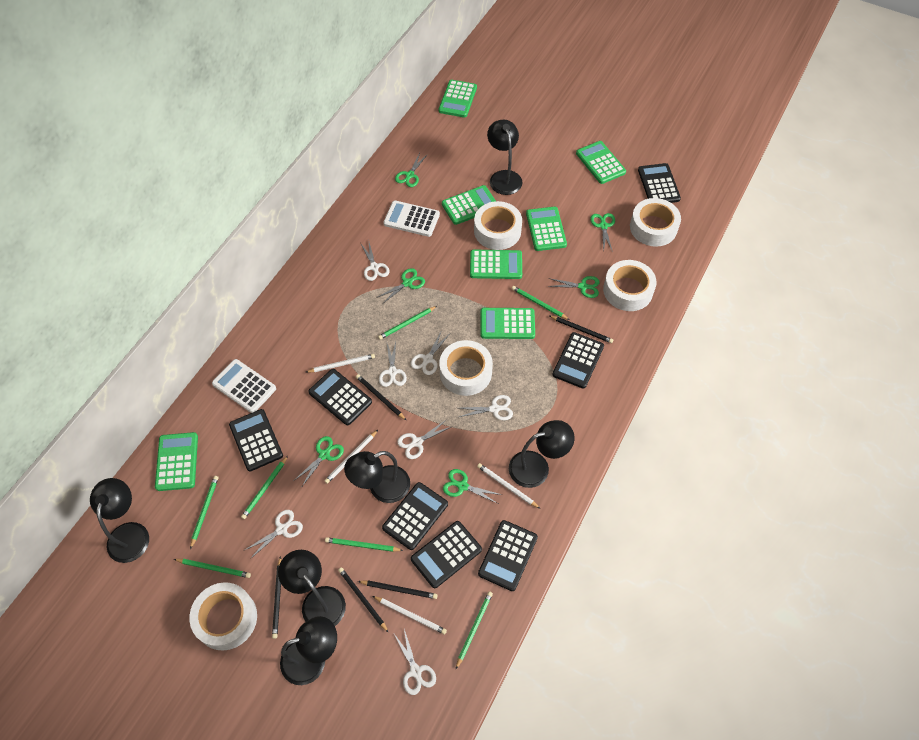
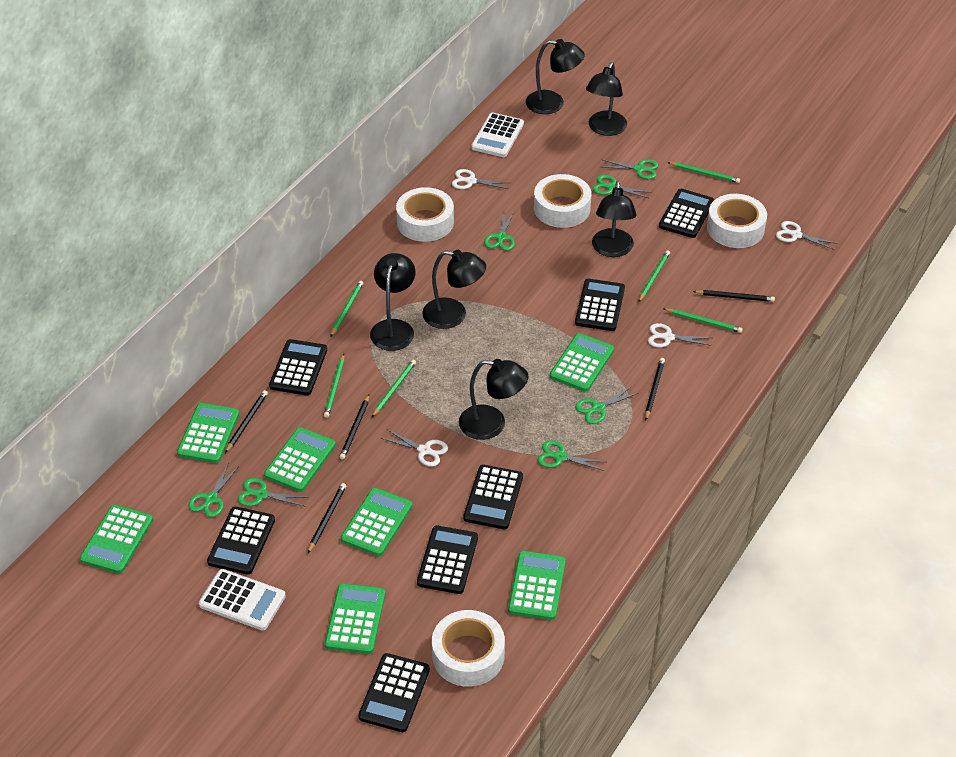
green pencil: 7 -> 6
green scissors: 6 -> 7
white pencil: 4 -> 0
white scissors: 7 -> 4
white tape: 5 -> 4

